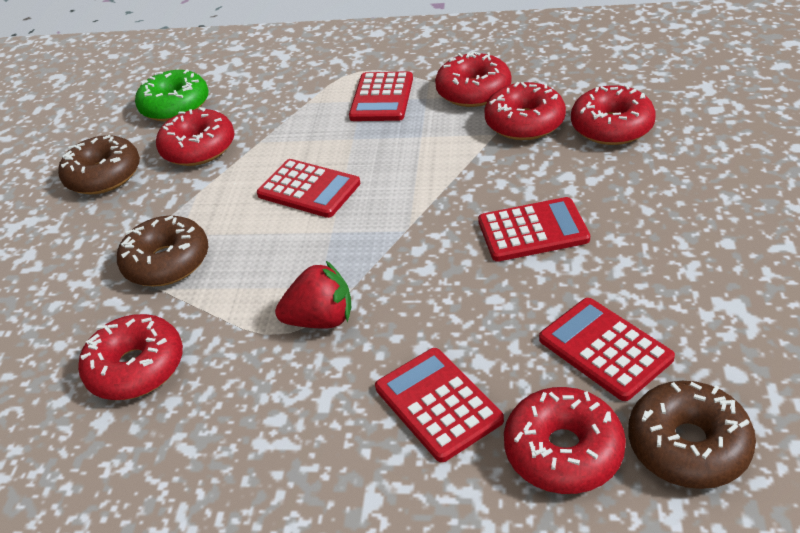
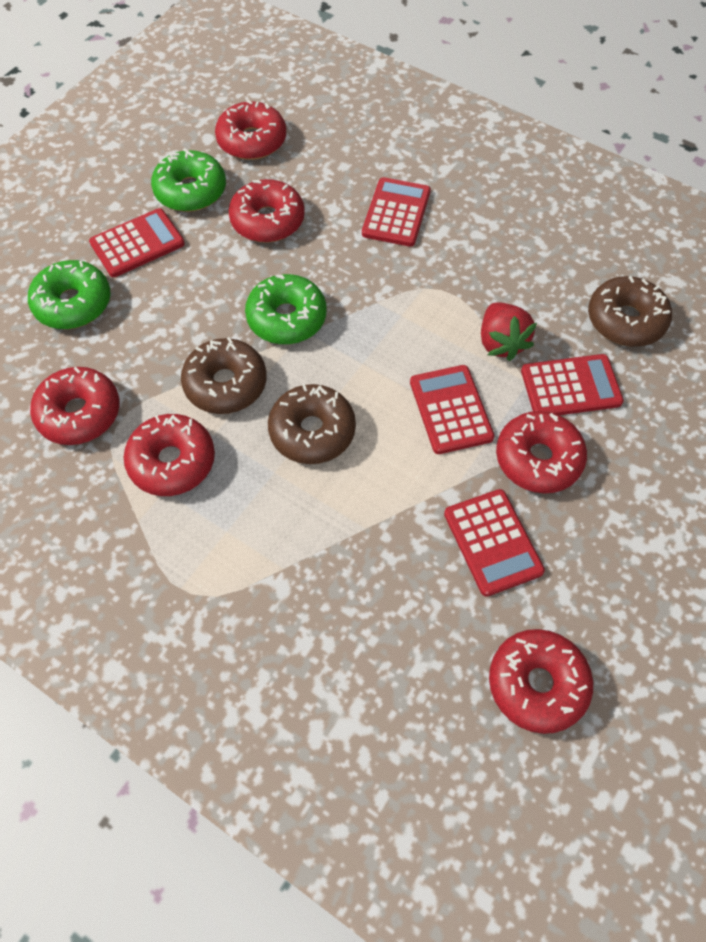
green donut: 1 -> 3

